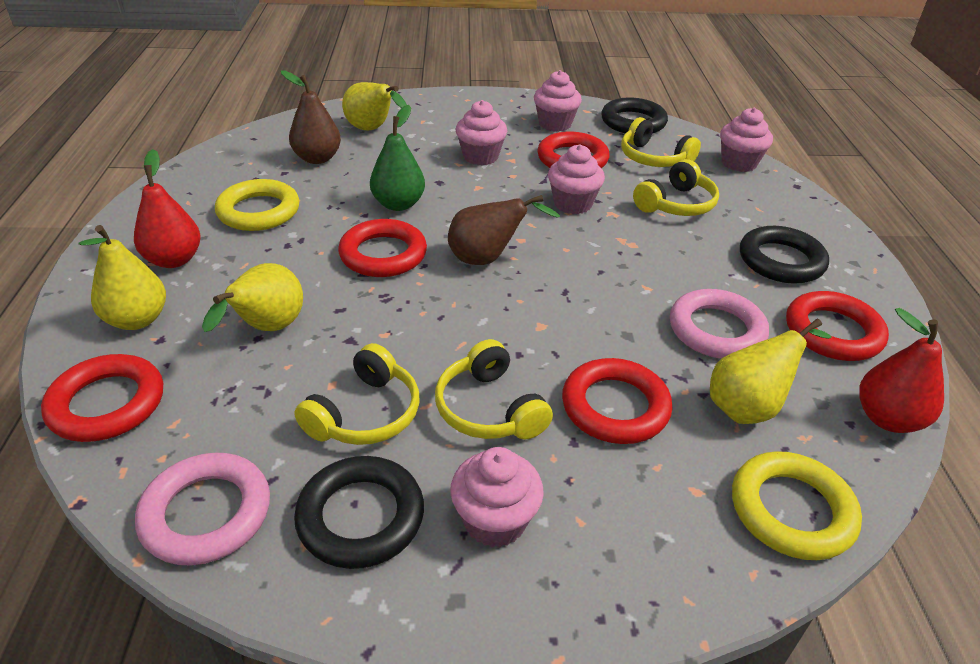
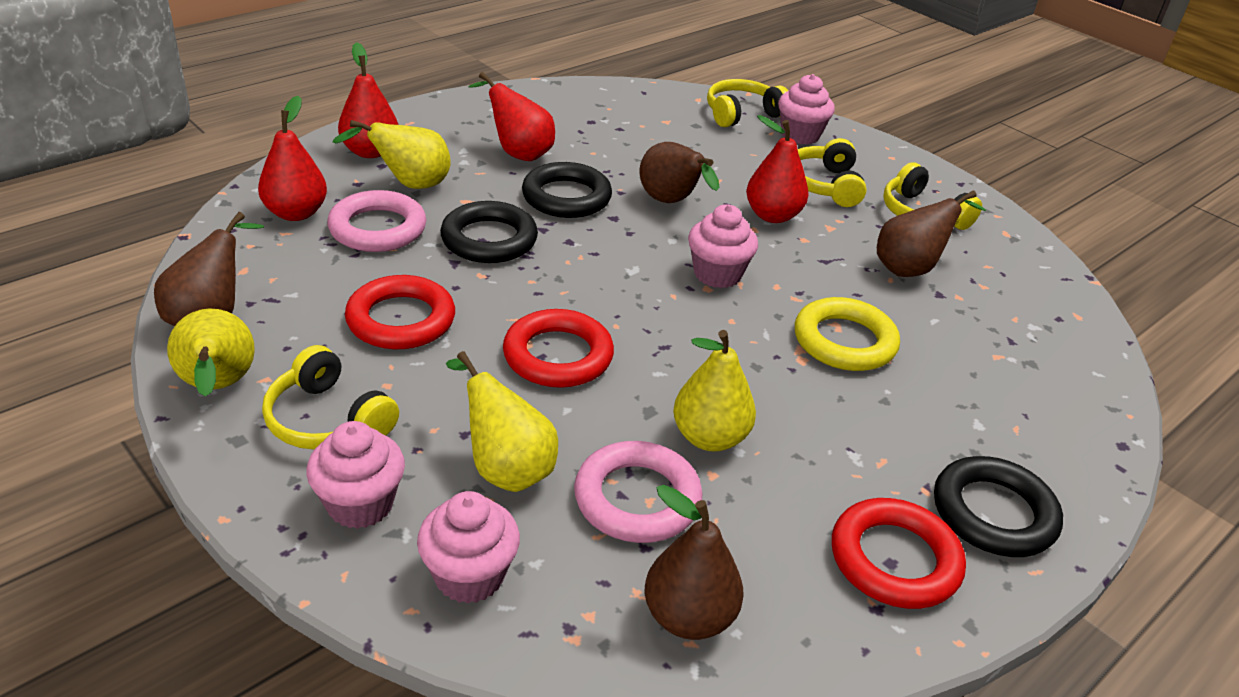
brown pear: 2 -> 4
green pear: 1 -> 0
pink cupcake: 5 -> 4
red pear: 2 -> 4
red ring: 5 -> 3
yellow ring: 2 -> 1

